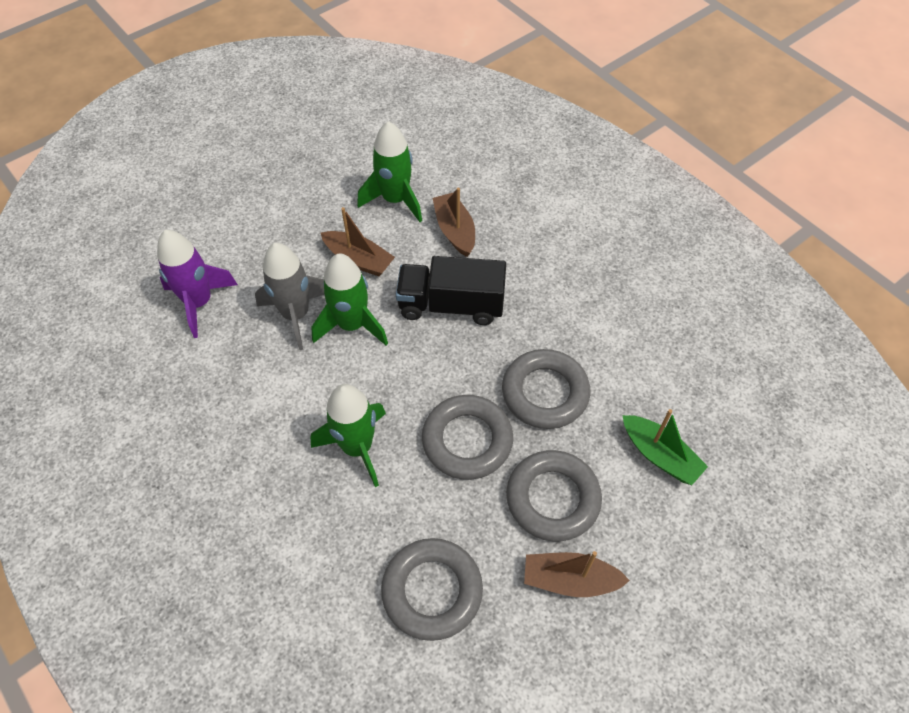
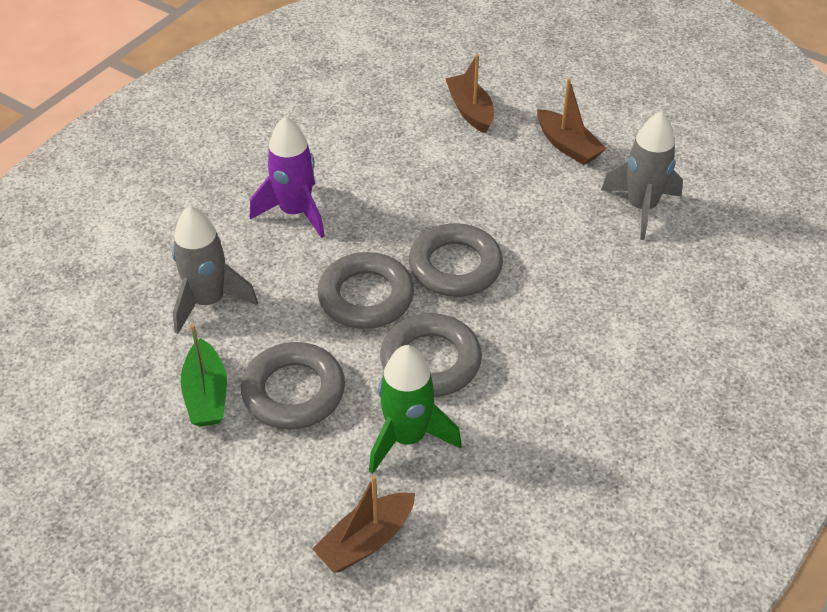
black truck: 1 -> 0
green rocket: 3 -> 1
grey rocket: 1 -> 2

